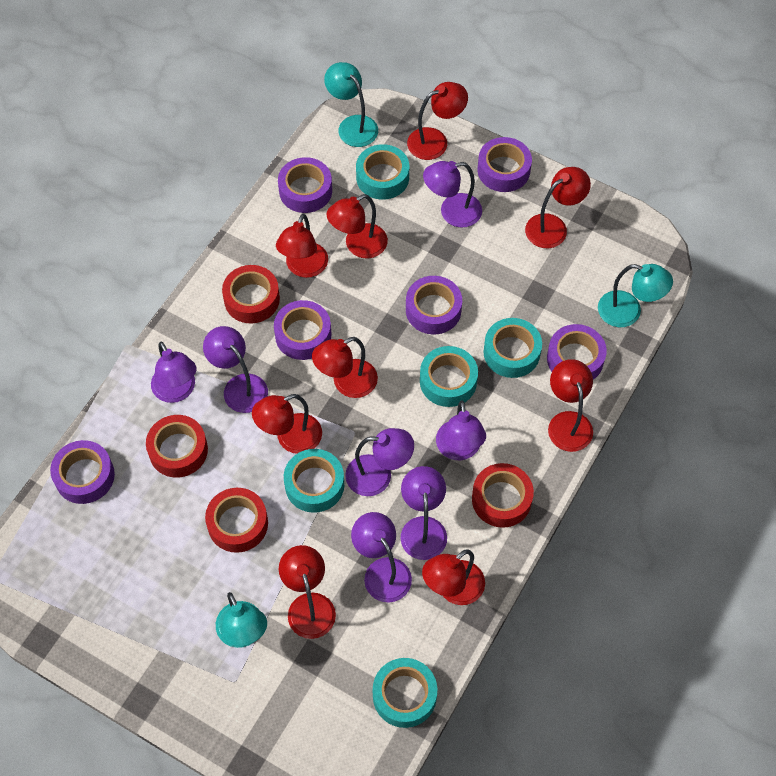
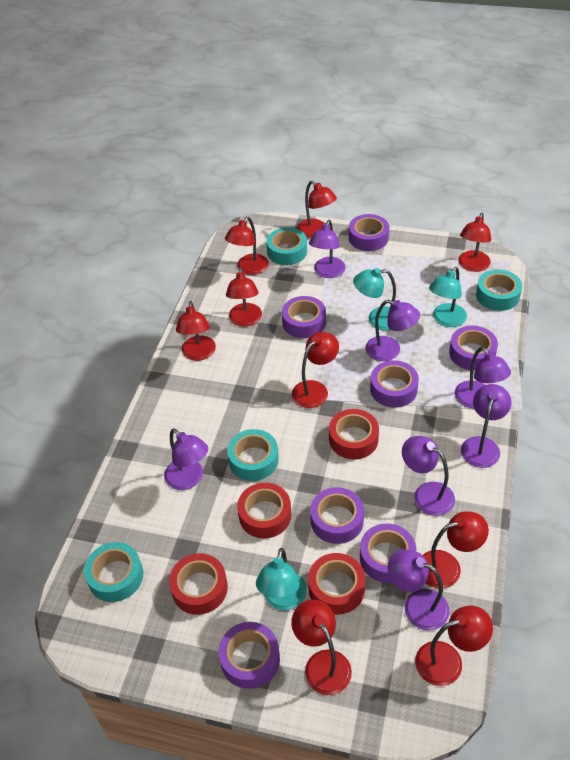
purple tape: 6 -> 7
turquoise tape: 5 -> 4

